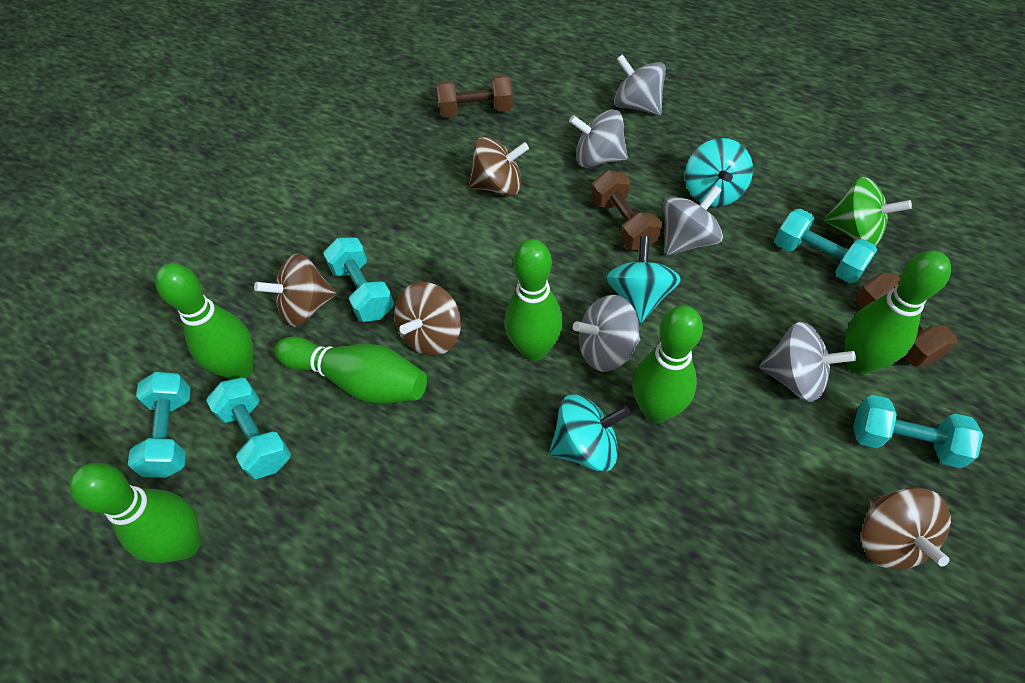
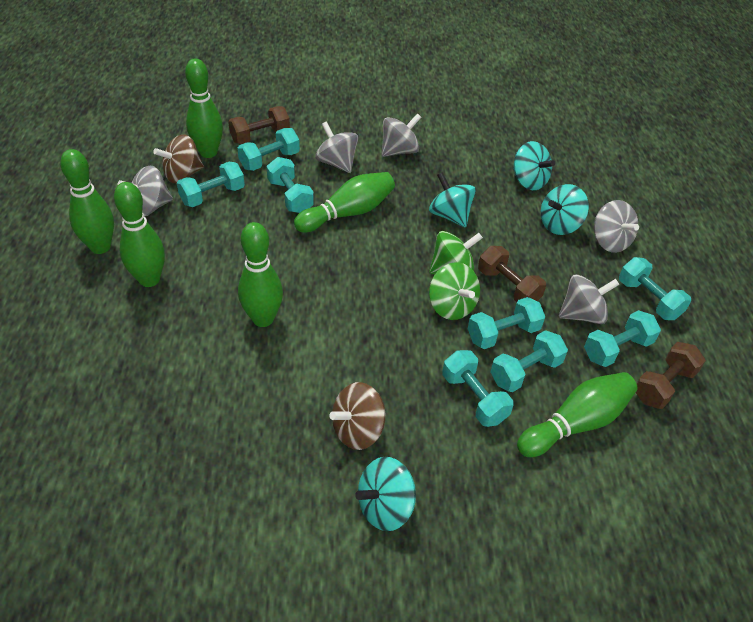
brown spinning top: 4 -> 2
green spinning top: 1 -> 2
turquoise dumbbell: 5 -> 8
turquoise spinning top: 3 -> 4

